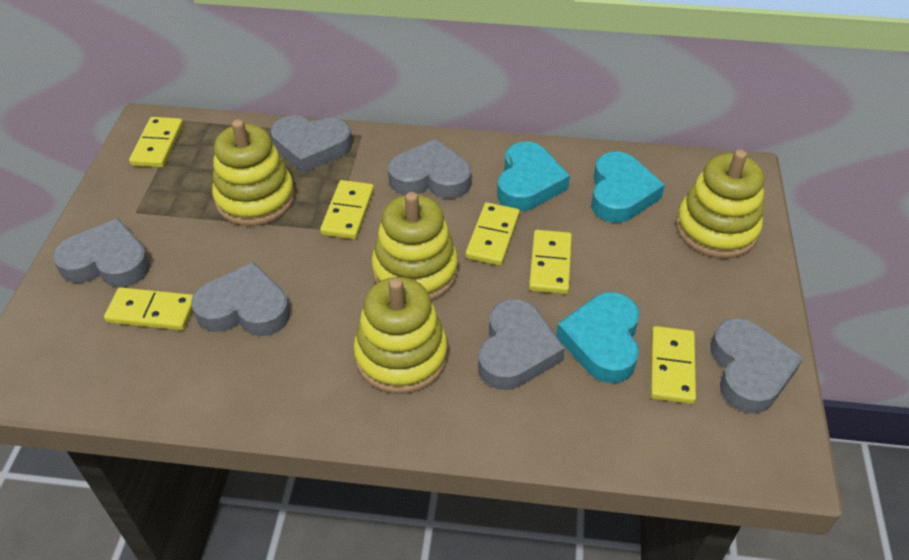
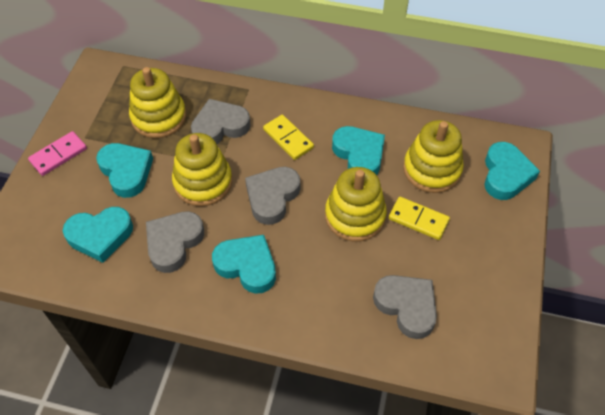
grey heart: 6 -> 4
pink domino: 0 -> 1
turquoise heart: 3 -> 5
yellow domino: 6 -> 2

